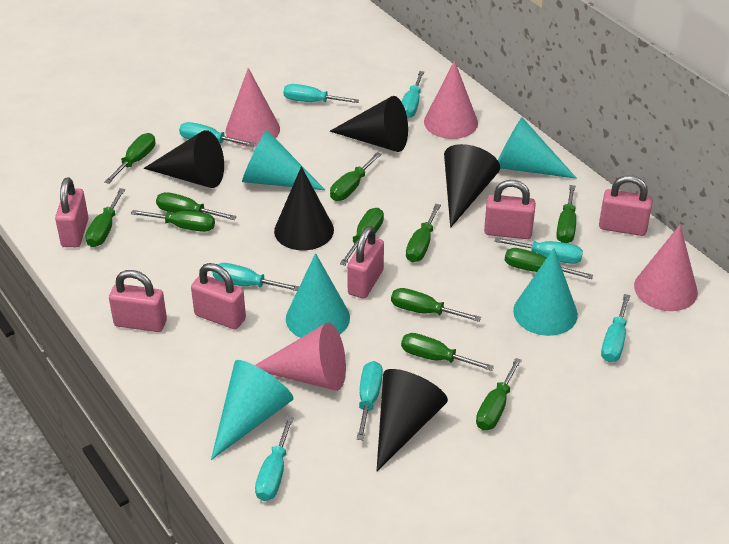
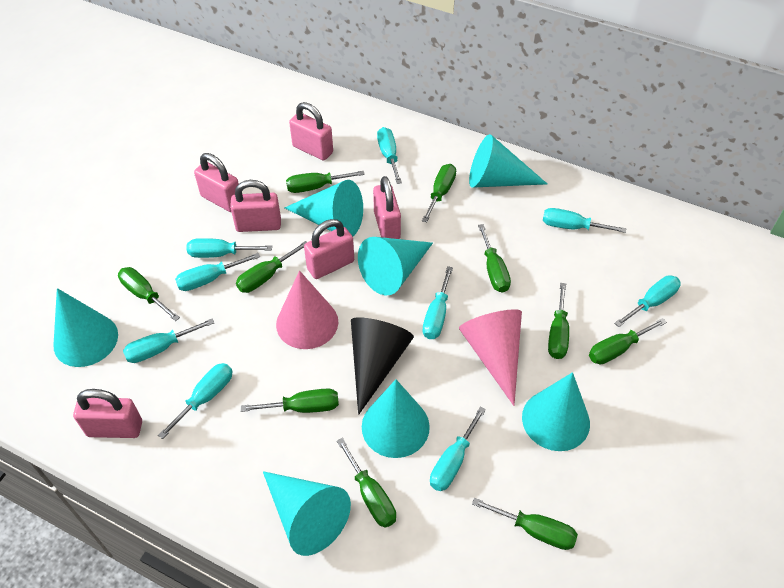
black cone: 5 -> 1
green screwdriver: 12 -> 10
pink cone: 4 -> 2
turquoise cone: 5 -> 7
turquoise screwdriver: 8 -> 9

